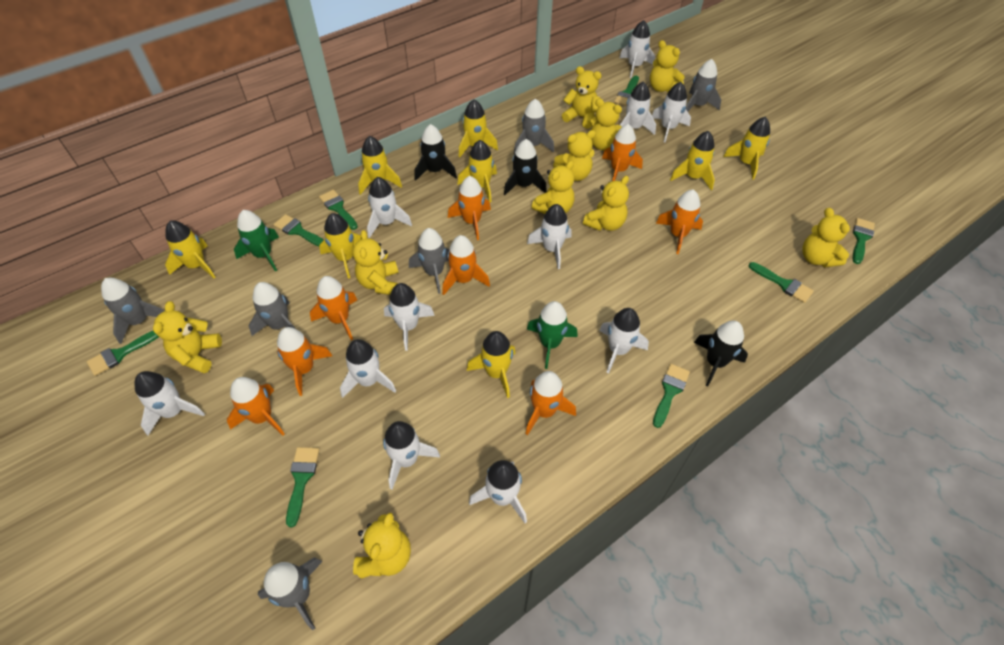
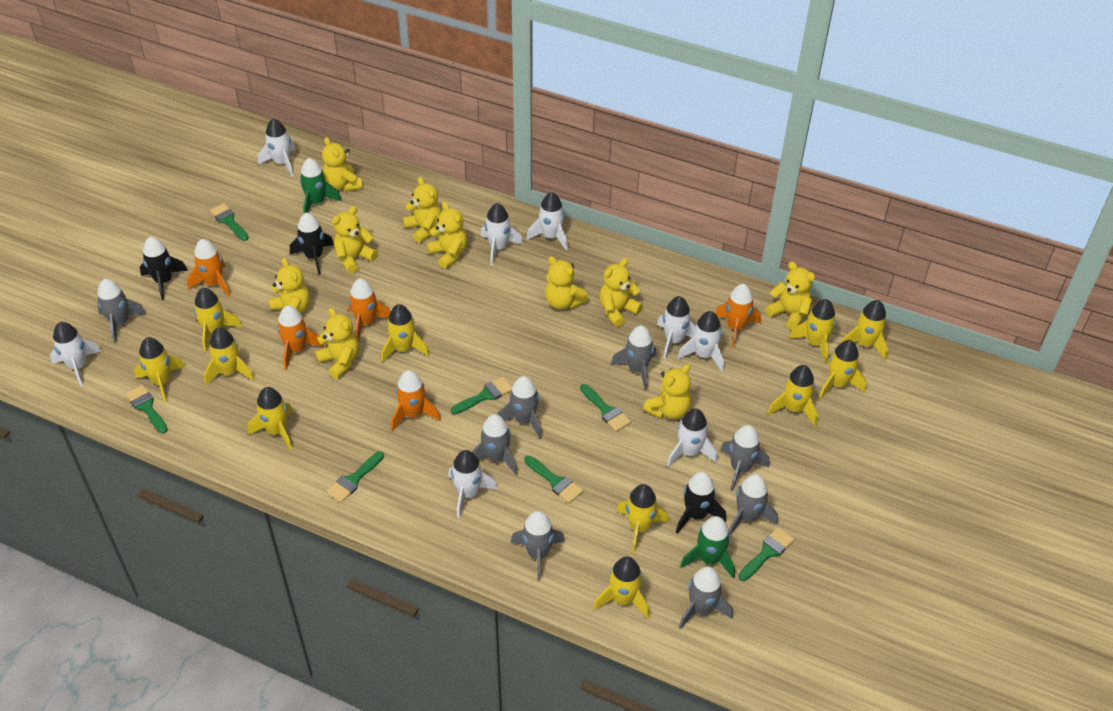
green brush: 8 -> 7
grey rocket: 6 -> 8
orange rocket: 8 -> 5
white rocket: 11 -> 8
yellow rocket: 8 -> 11

